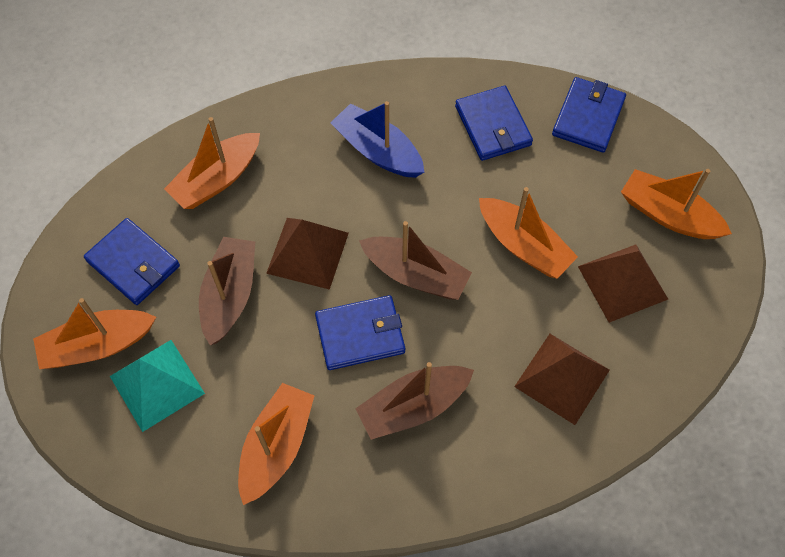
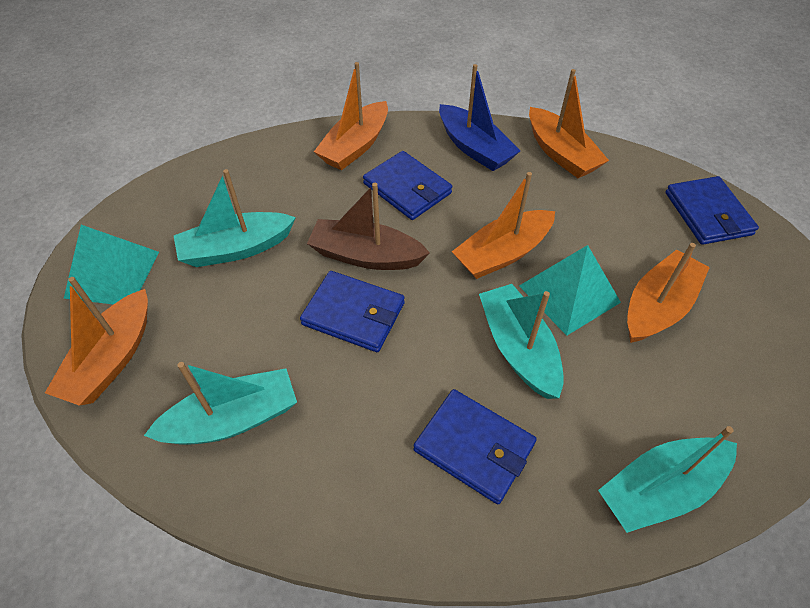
brown boat: 3 -> 1
brown pyramid: 3 -> 0
turquoise boat: 0 -> 4
turquoise pyramid: 1 -> 2

